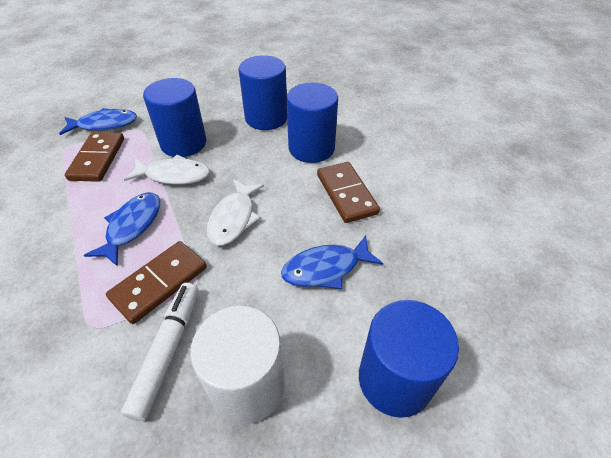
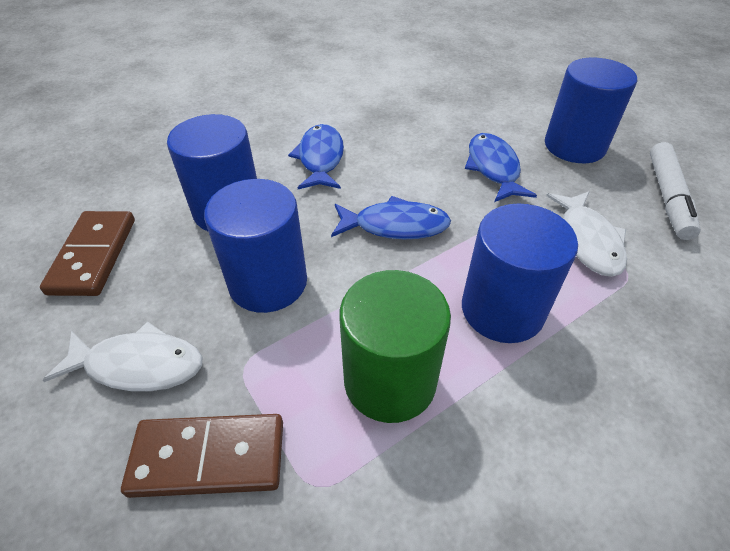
brown domino: 3 -> 2
green cylinder: 0 -> 1
white cylinder: 1 -> 0

